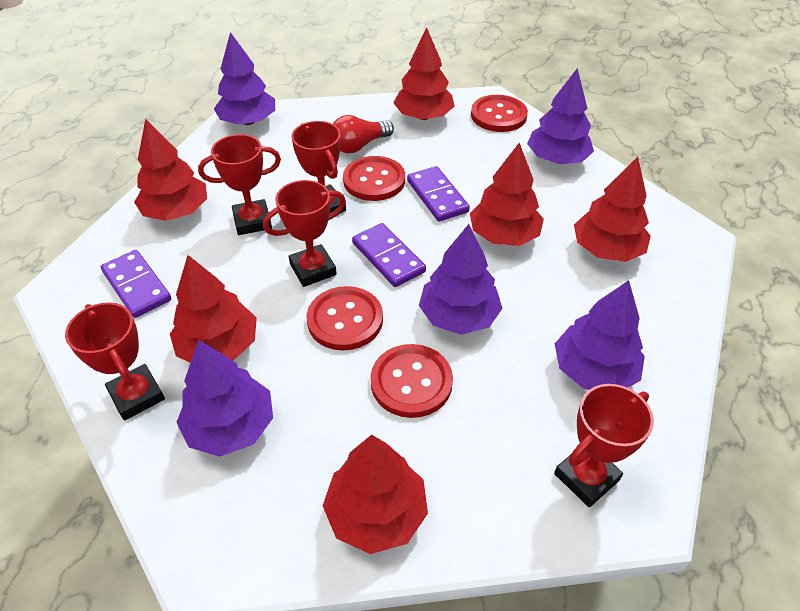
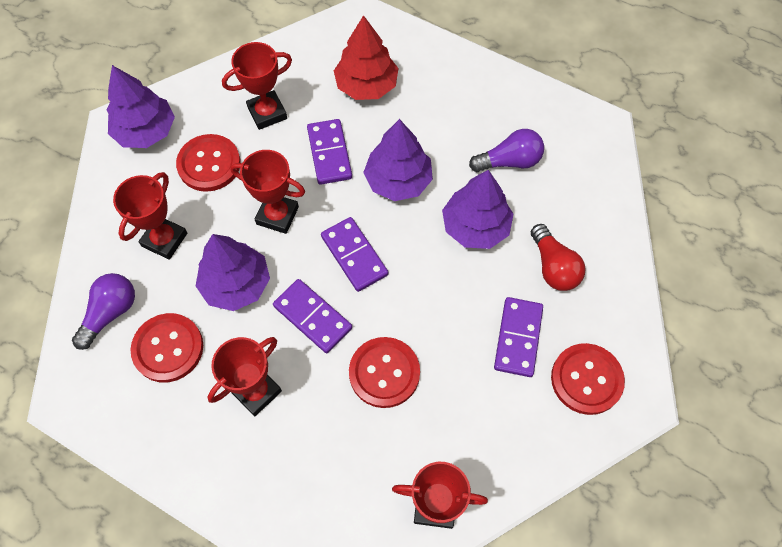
purple domino: 3 -> 4
purple light bulb: 0 -> 2
purple tree: 5 -> 4
red tree: 6 -> 1

